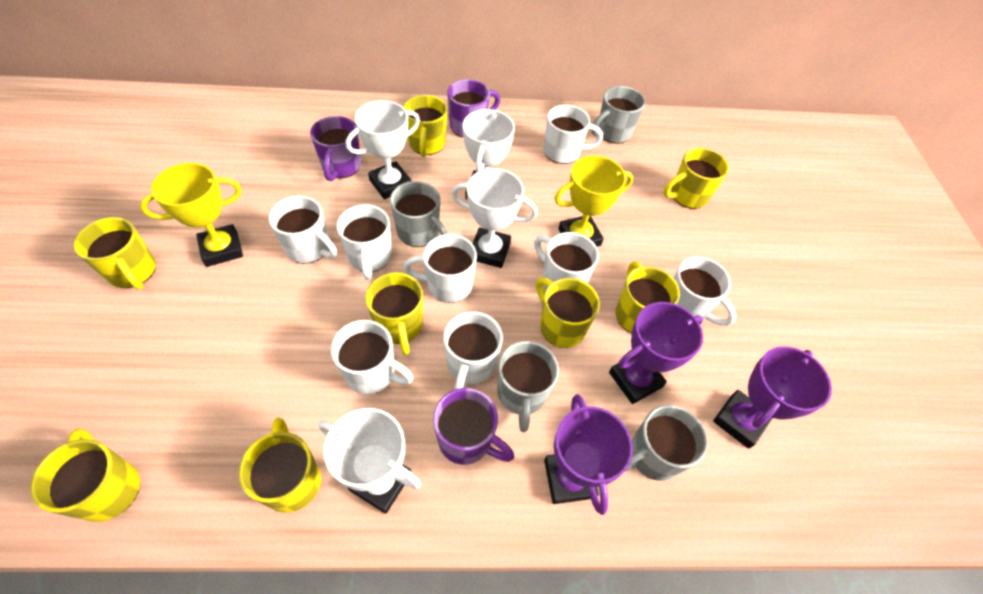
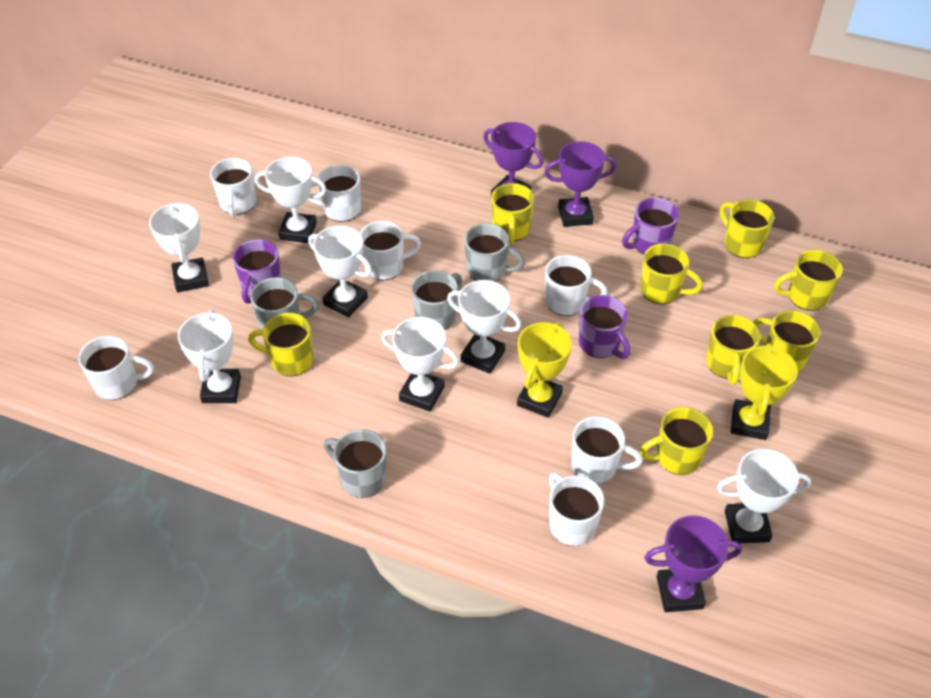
white mug: 8 -> 7
white trophy: 4 -> 7

